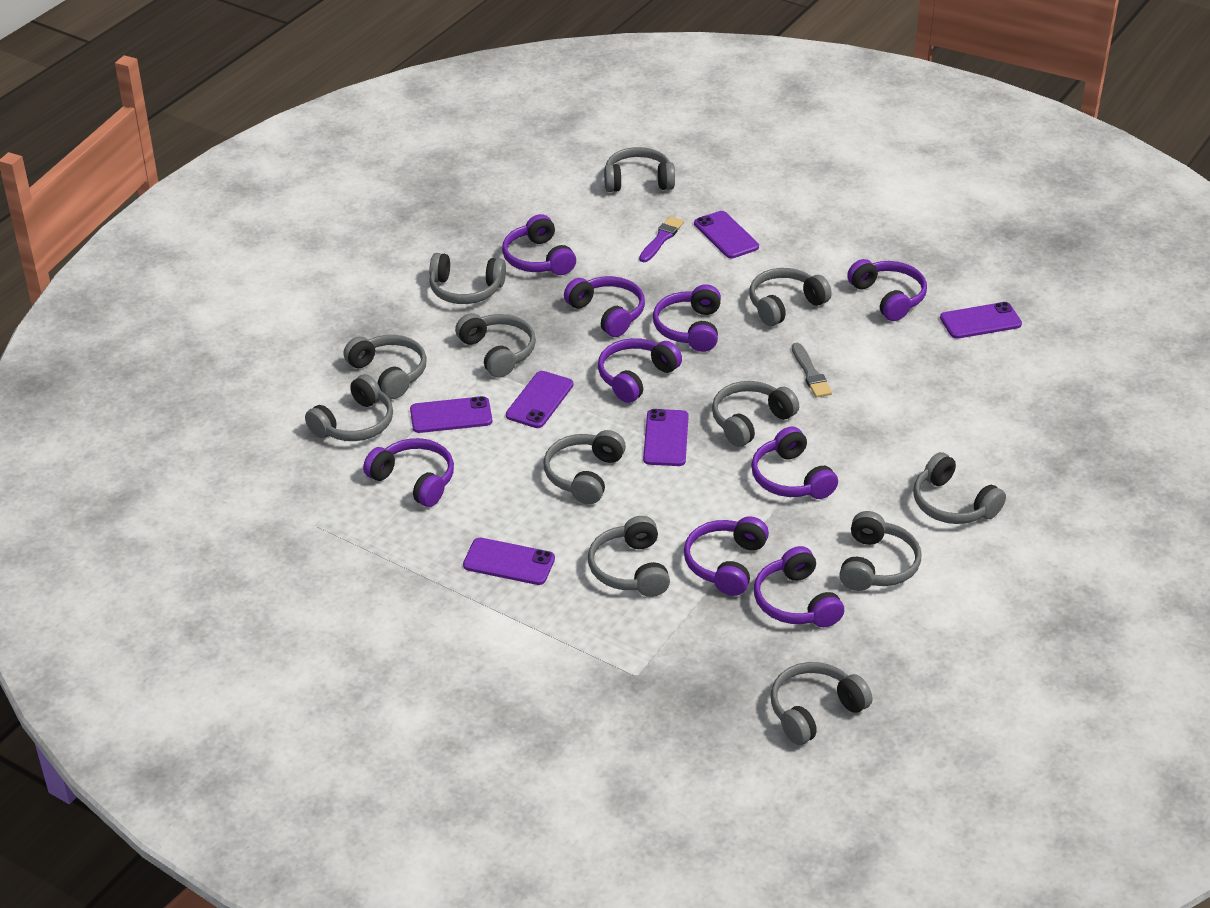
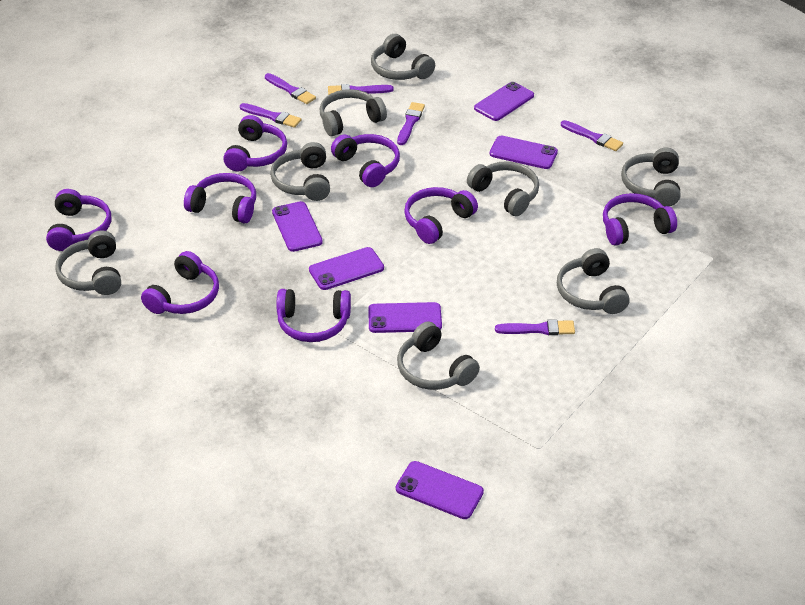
grey brush: 1 -> 0
grey headphones: 12 -> 8
purple brush: 1 -> 6
purple headphones: 9 -> 8

